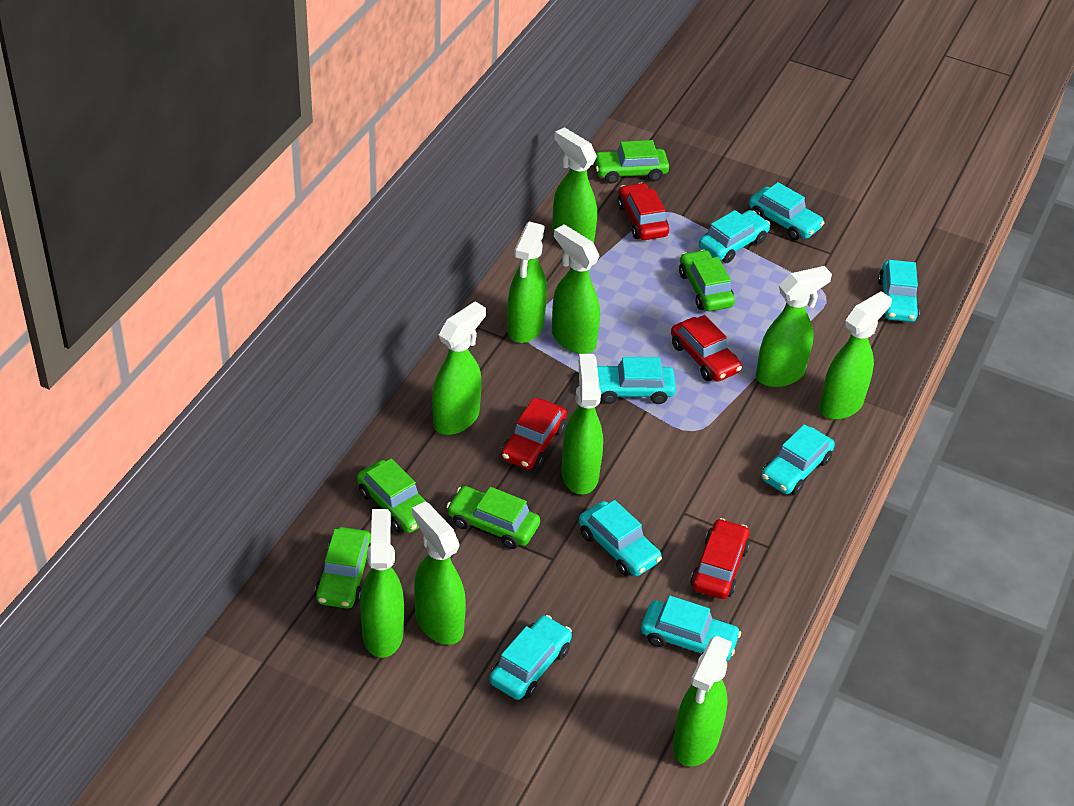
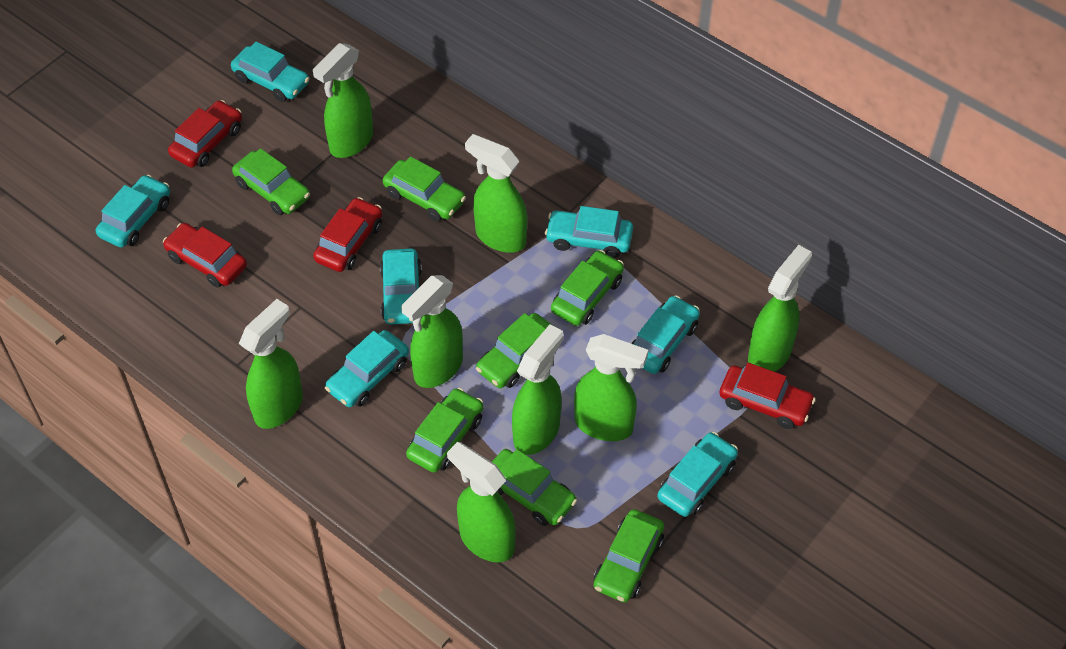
green car: 5 -> 7
green spray bottle: 10 -> 8
turquoise car: 8 -> 7

